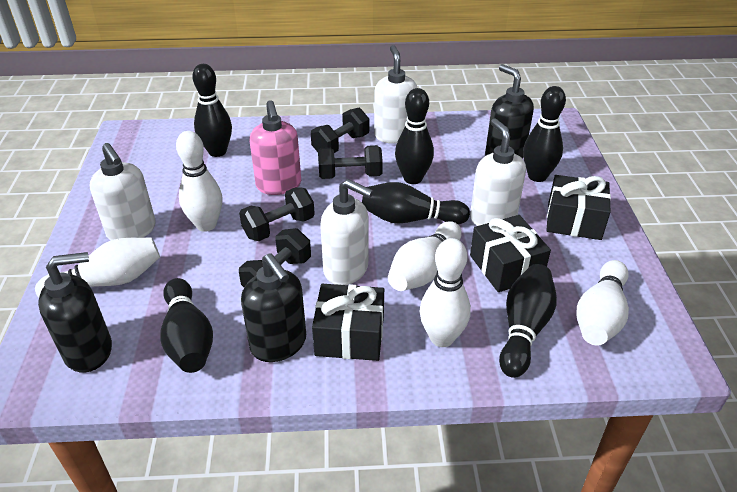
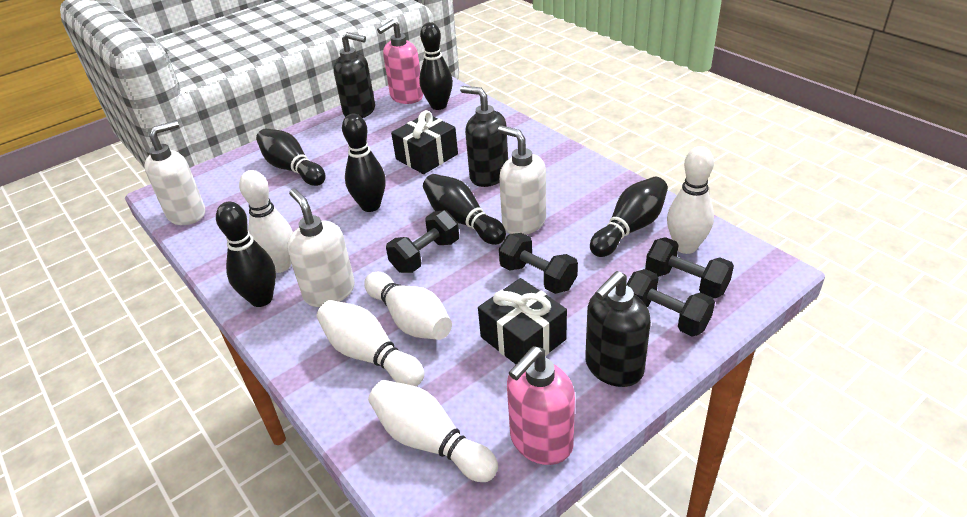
black gift: 3 -> 2
pink soap dispenser: 1 -> 2
white soap dispenser: 4 -> 3

